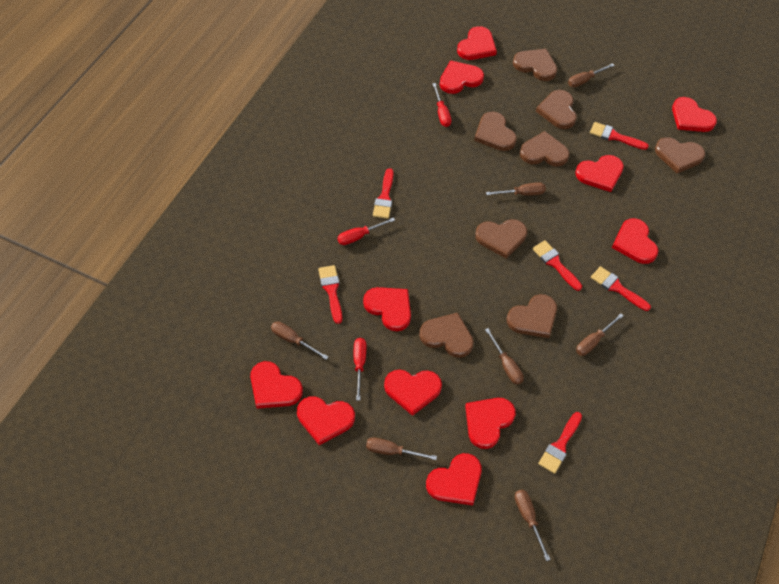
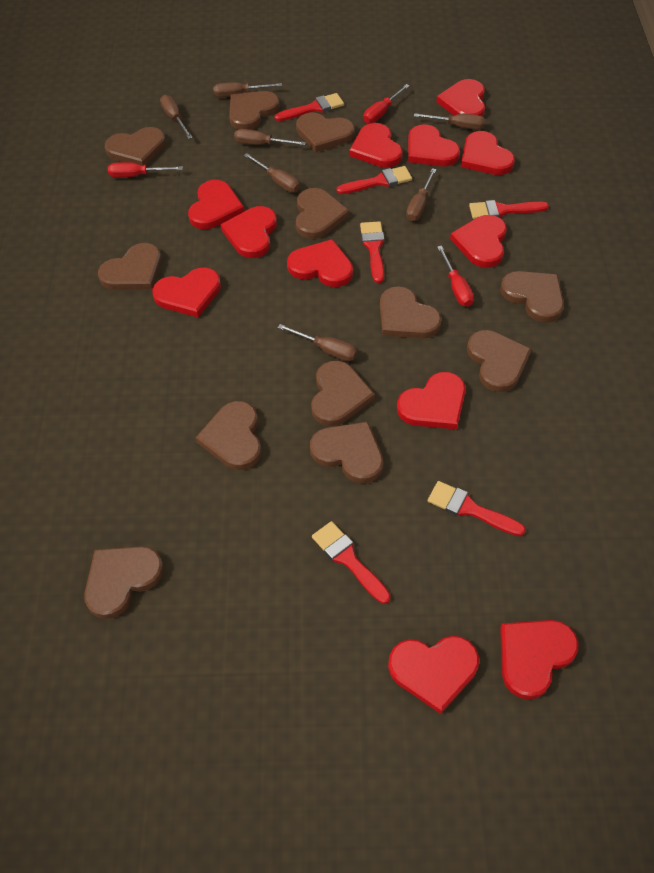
brown heart: 8 -> 12
red heart: 11 -> 12

